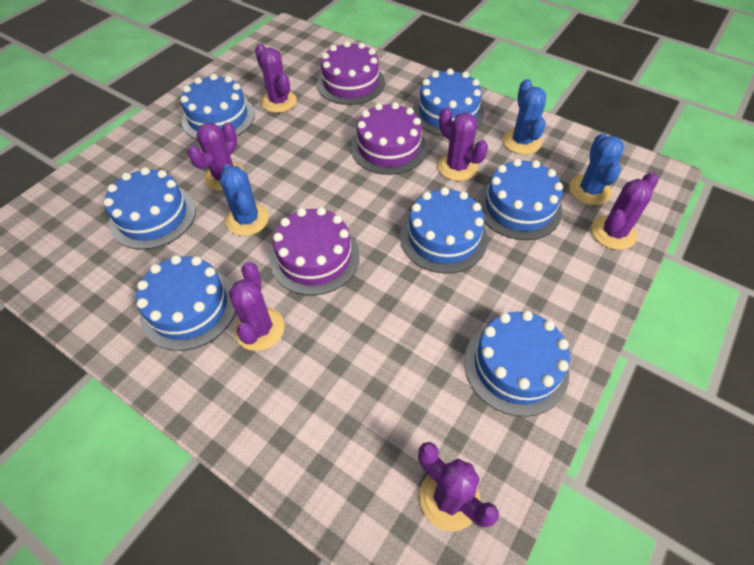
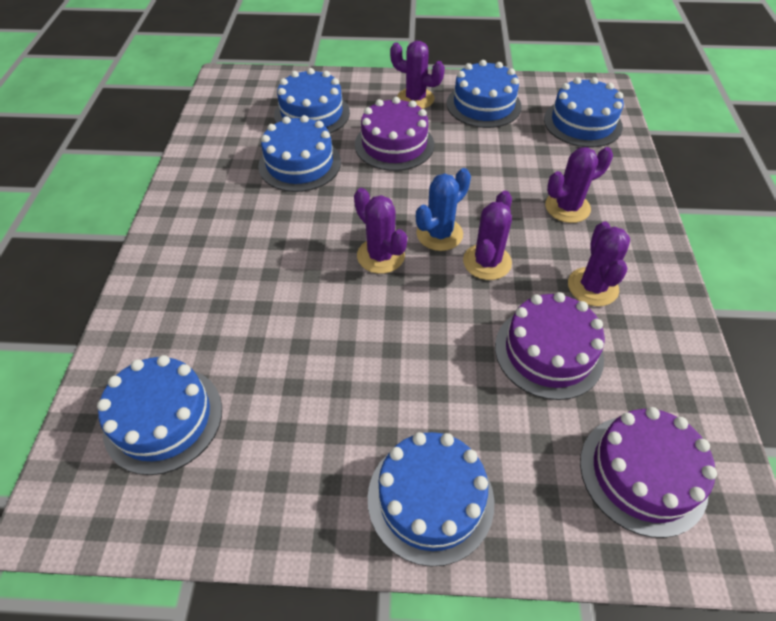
blue cactus: 3 -> 1
blue cake: 7 -> 6
purple cactus: 6 -> 5

